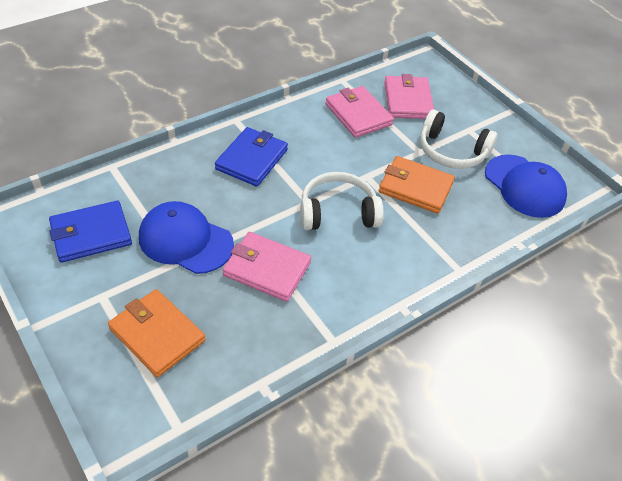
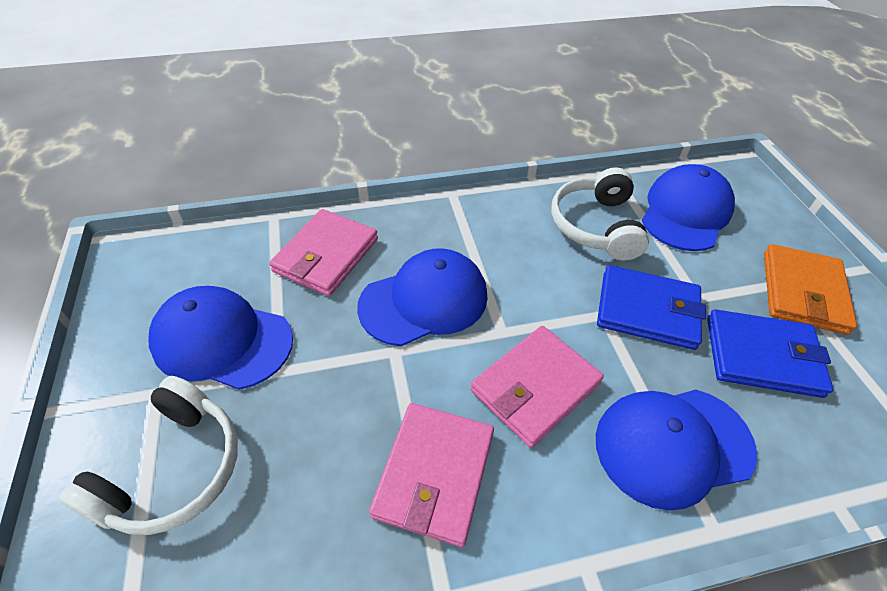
blue cap: 2 -> 4
orange wallet: 2 -> 1

